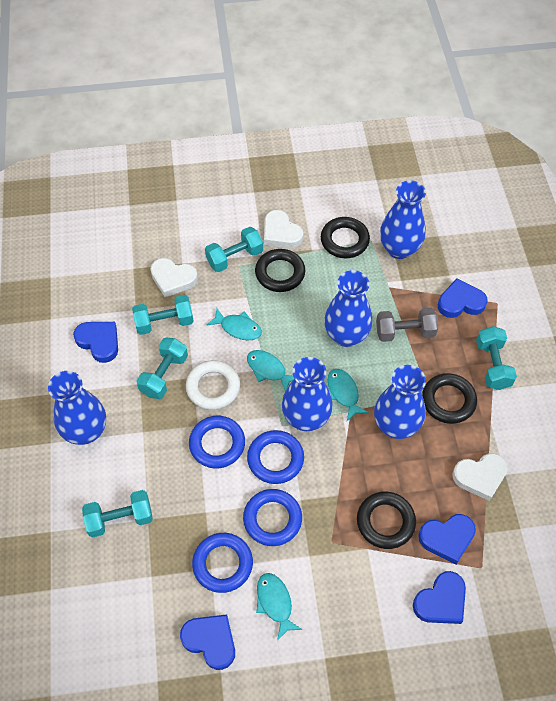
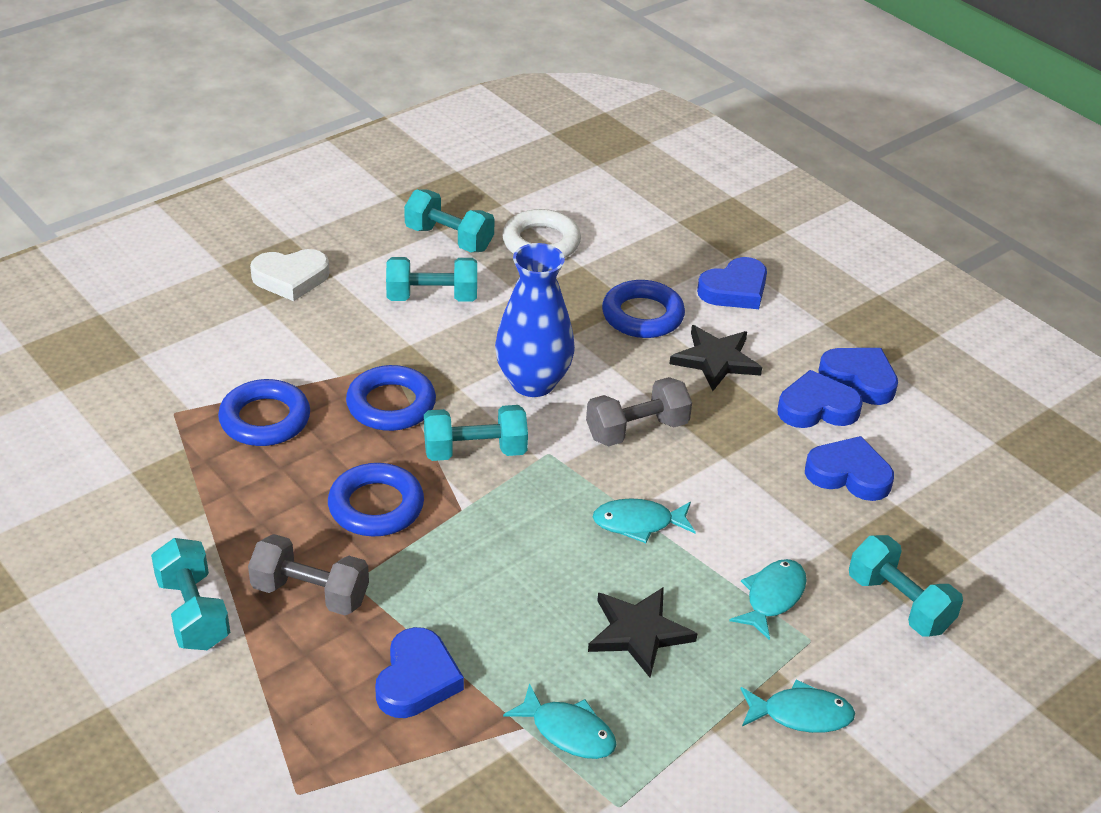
black ring: 4 -> 0
black star: 0 -> 2
blue vase: 5 -> 1
grey dumbbell: 1 -> 2
white heart: 3 -> 1

